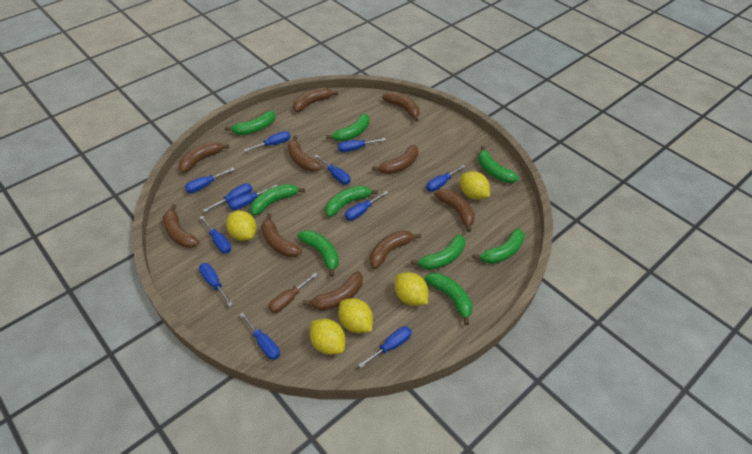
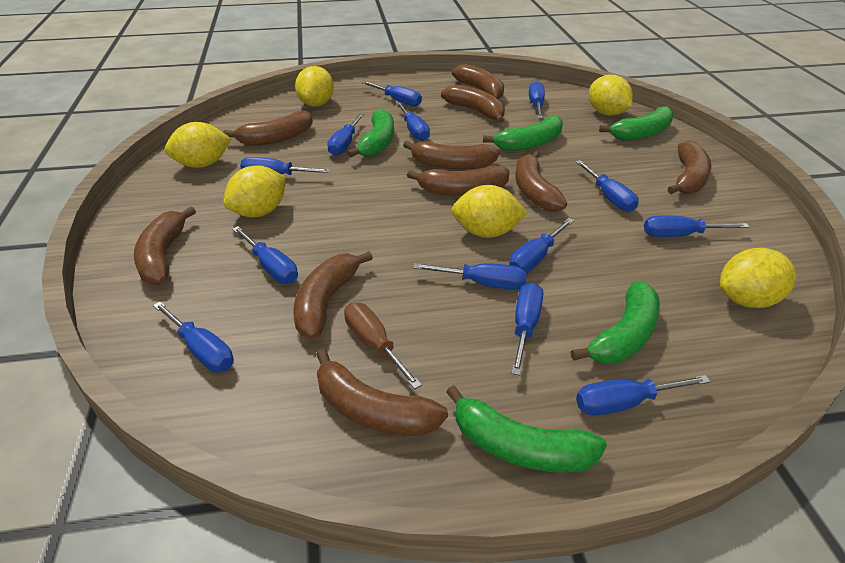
blue screwdriver: 12 -> 13
green banana: 9 -> 5
yellow lemon: 5 -> 6

